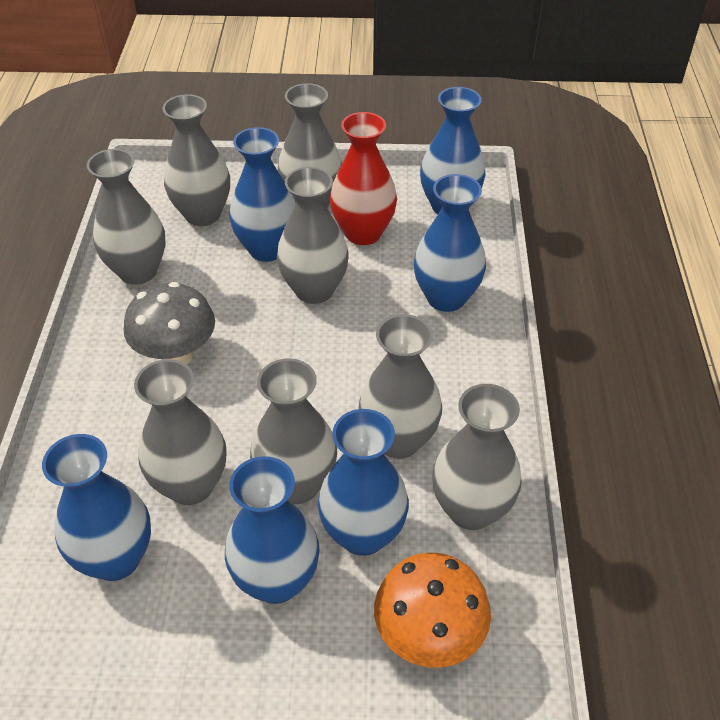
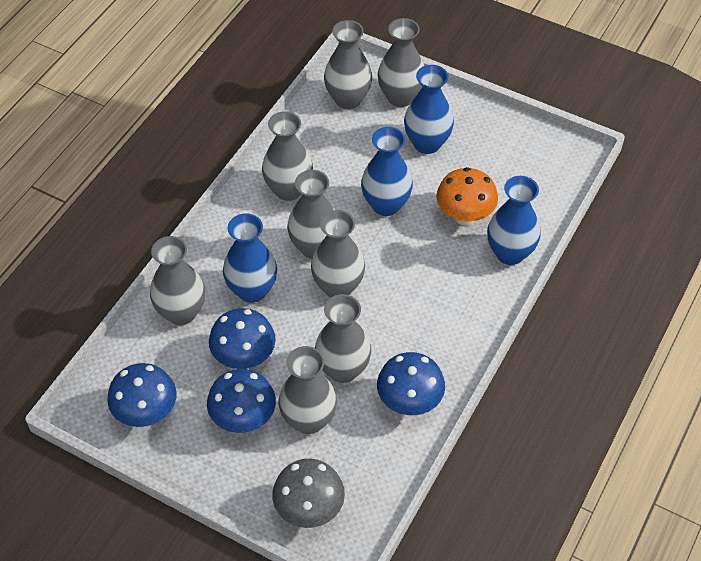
blue mushroom: 0 -> 4
blue vase: 6 -> 4
red vase: 1 -> 0

